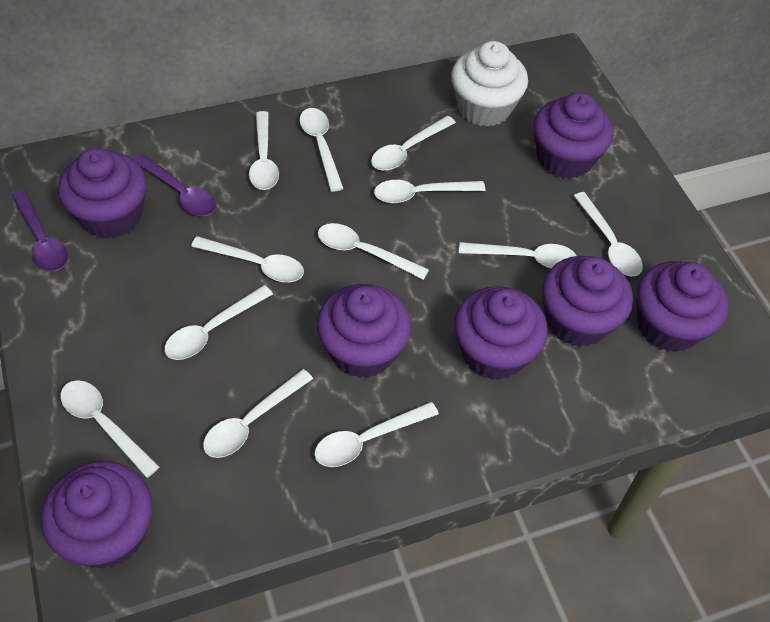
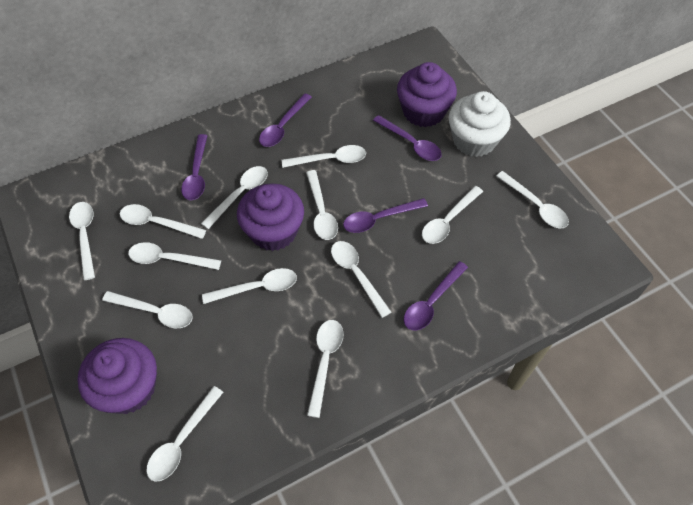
purple cupcake: 7 -> 3
purple spoon: 2 -> 5
white spoon: 12 -> 13

